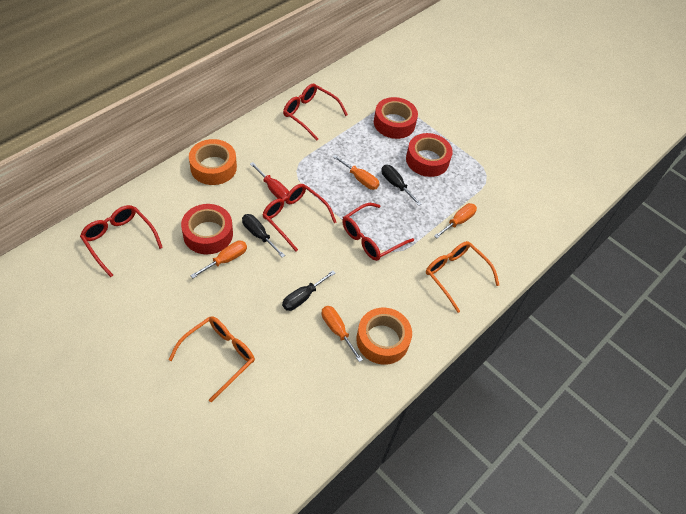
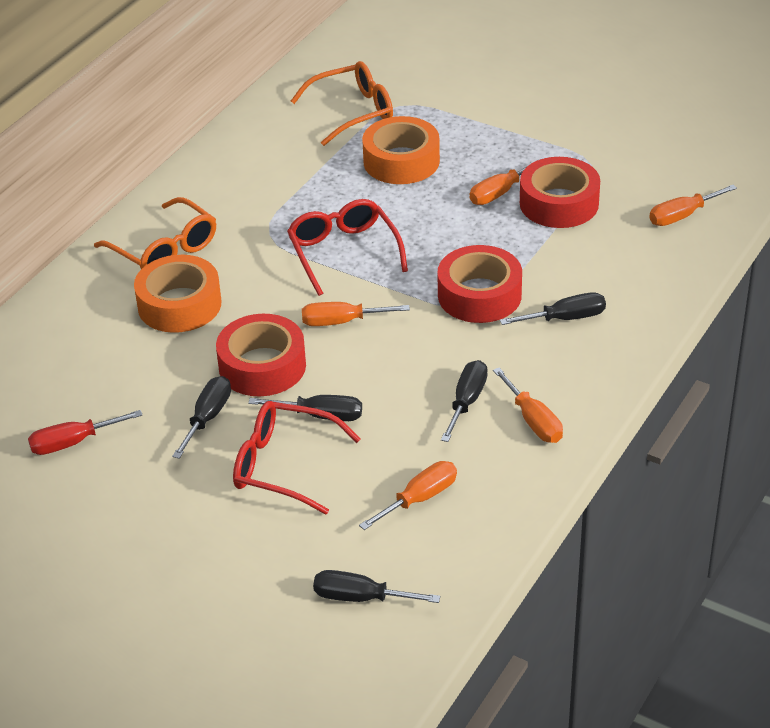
black screwdriver: 3 -> 5
orange screwdriver: 4 -> 5
red glasses: 4 -> 2

